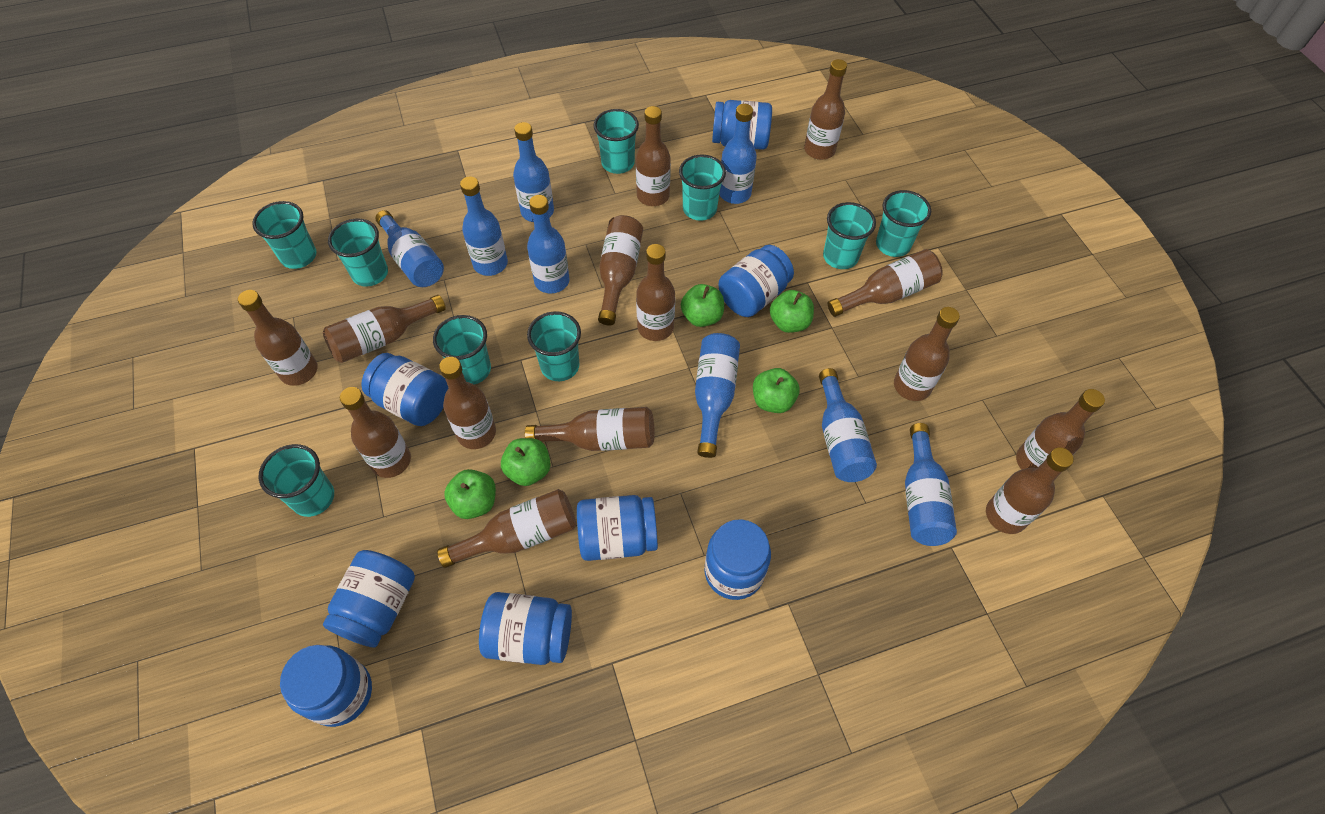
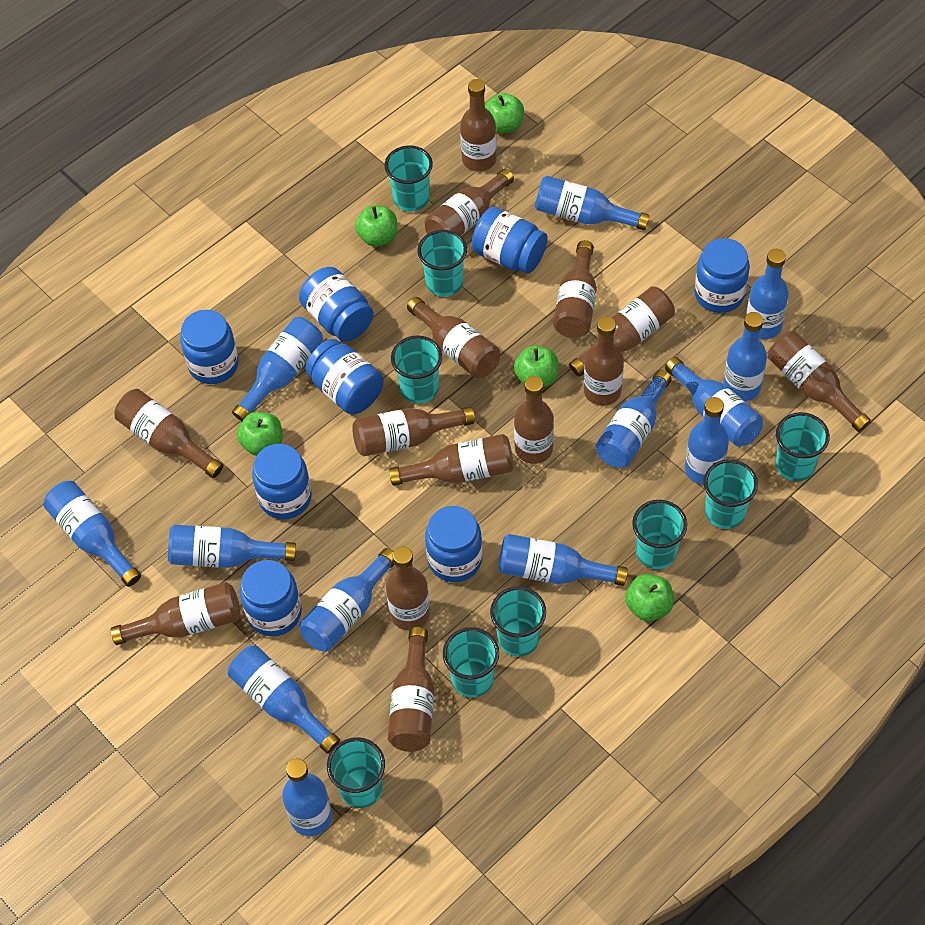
blue bottle: 8 -> 13

